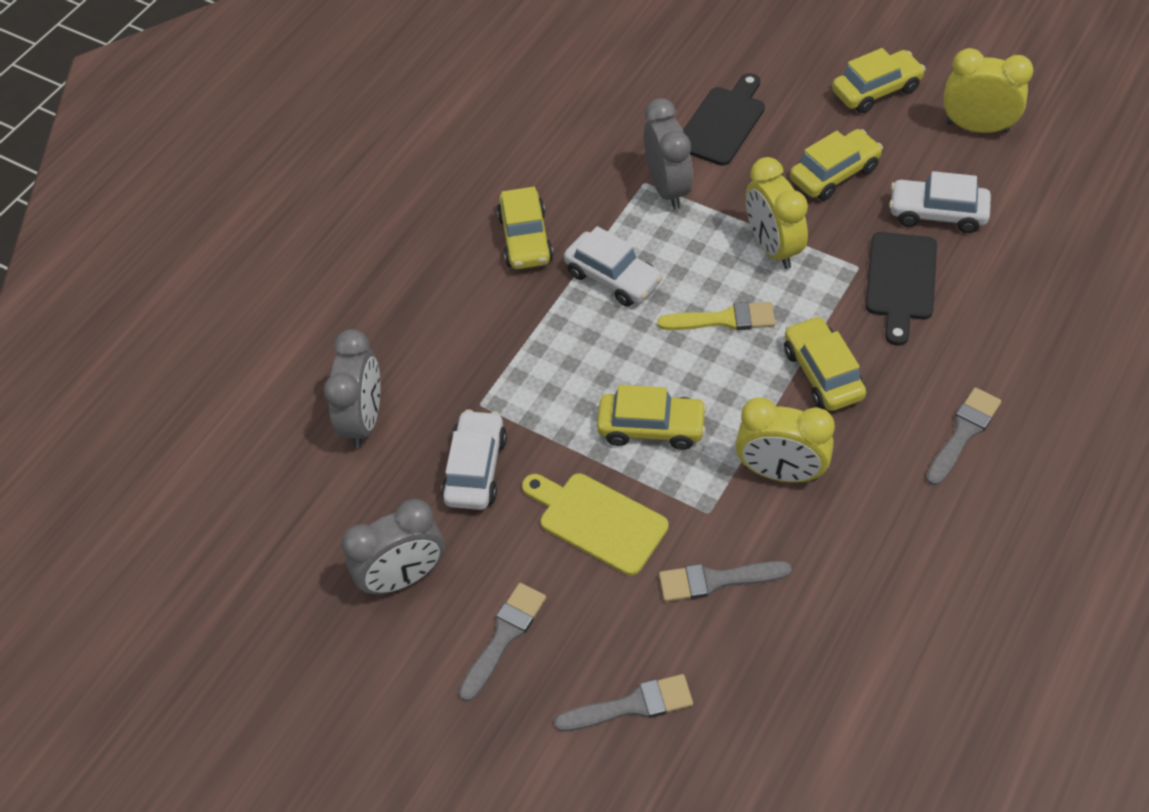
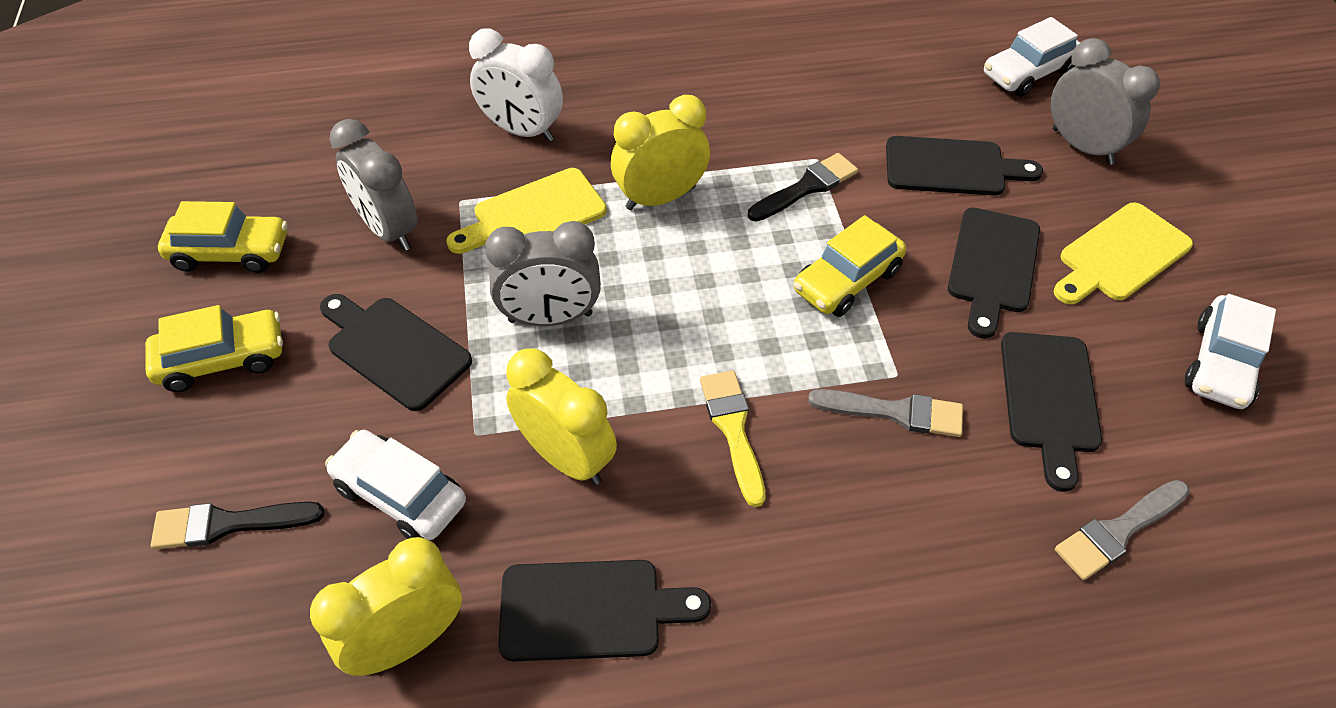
black brush: 0 -> 2
black cutting board: 2 -> 5
grey brush: 4 -> 2
white clock: 0 -> 1
yellow car: 5 -> 3
yellow cutting board: 1 -> 2

